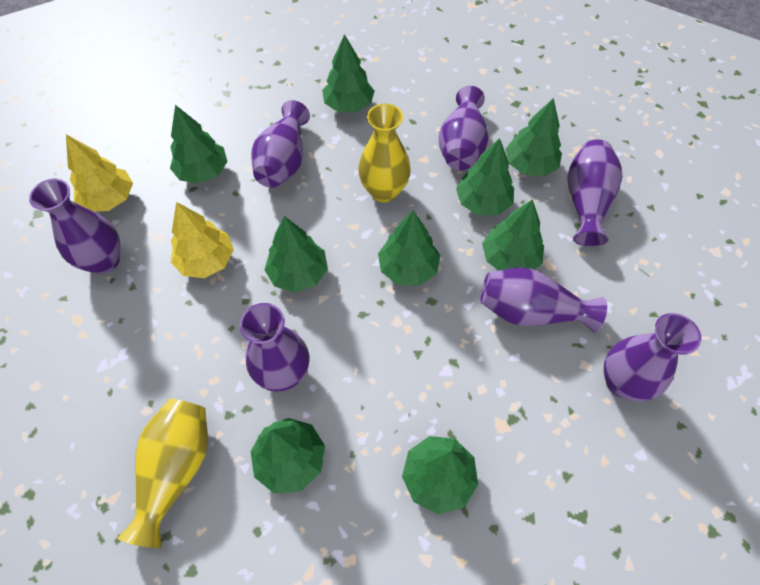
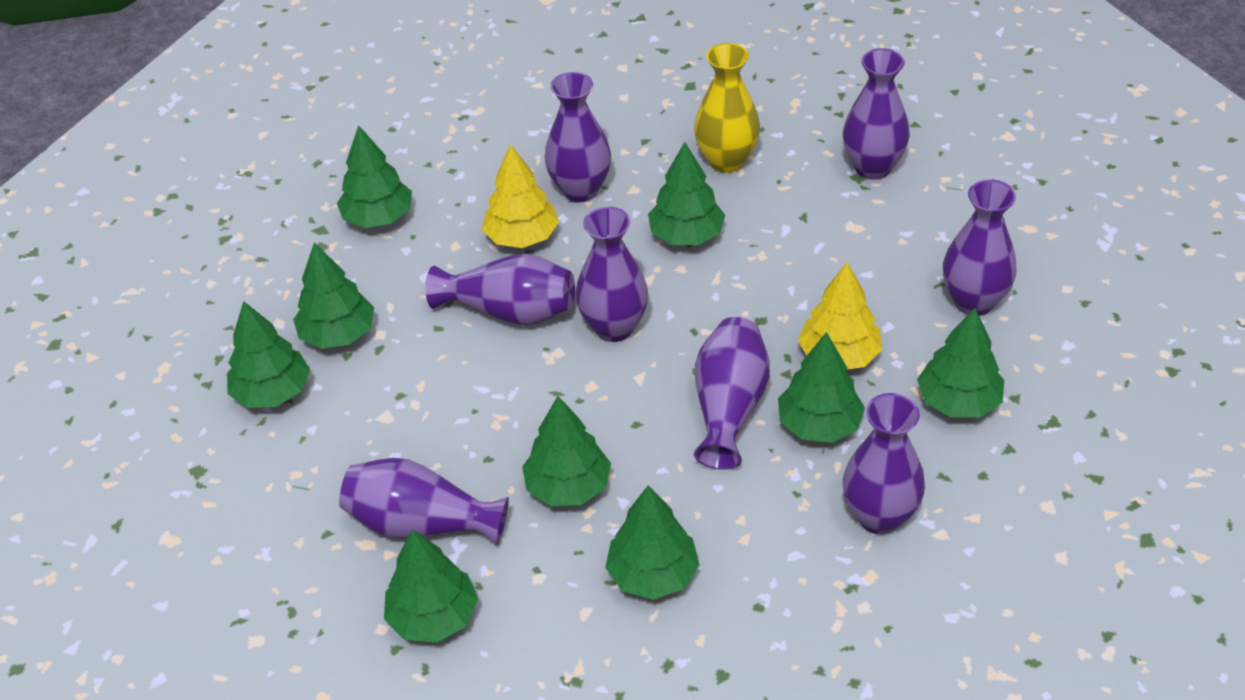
purple vase: 7 -> 8
yellow vase: 2 -> 1

